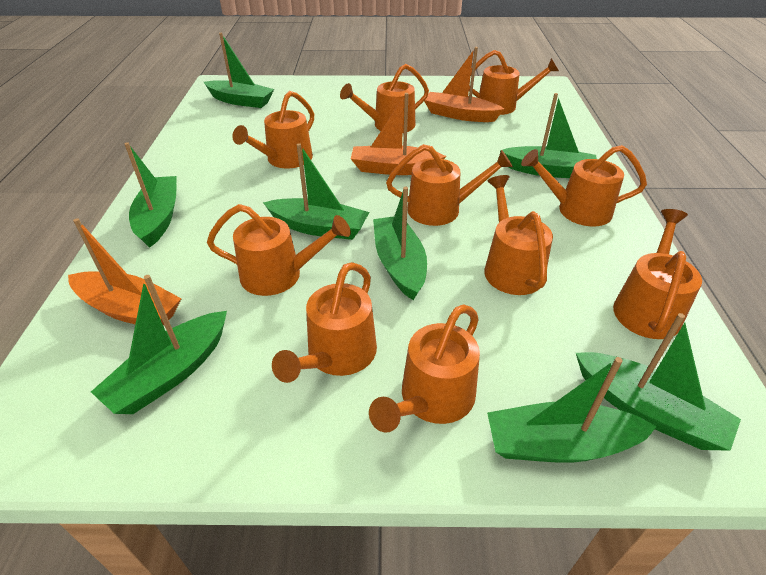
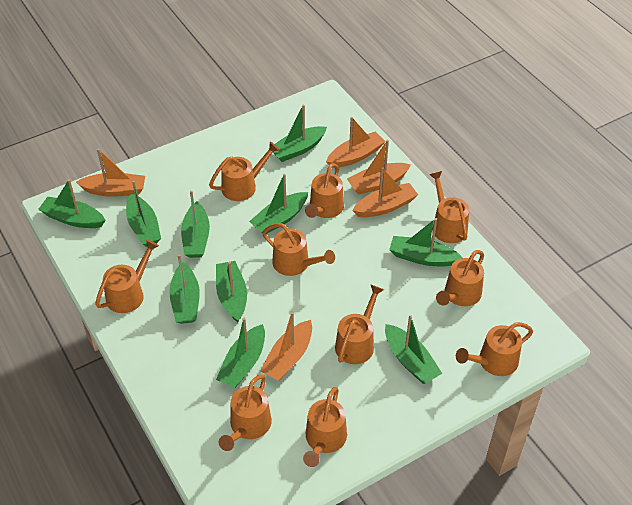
green boat: 8 -> 10
orange boat: 3 -> 5

